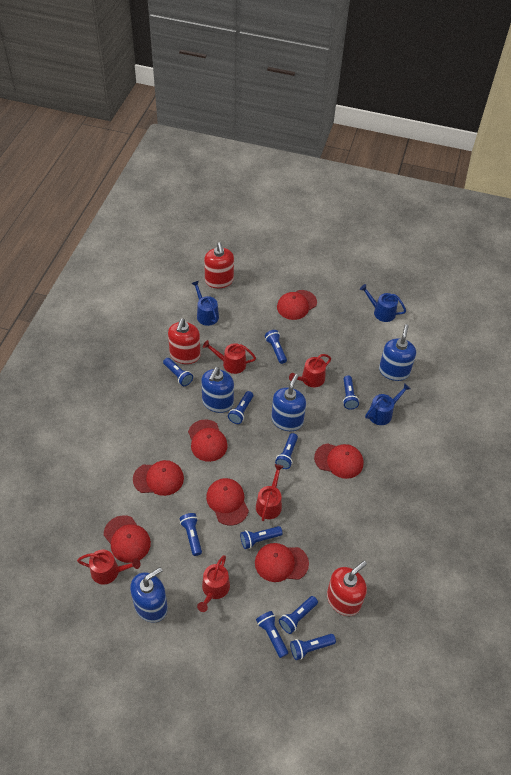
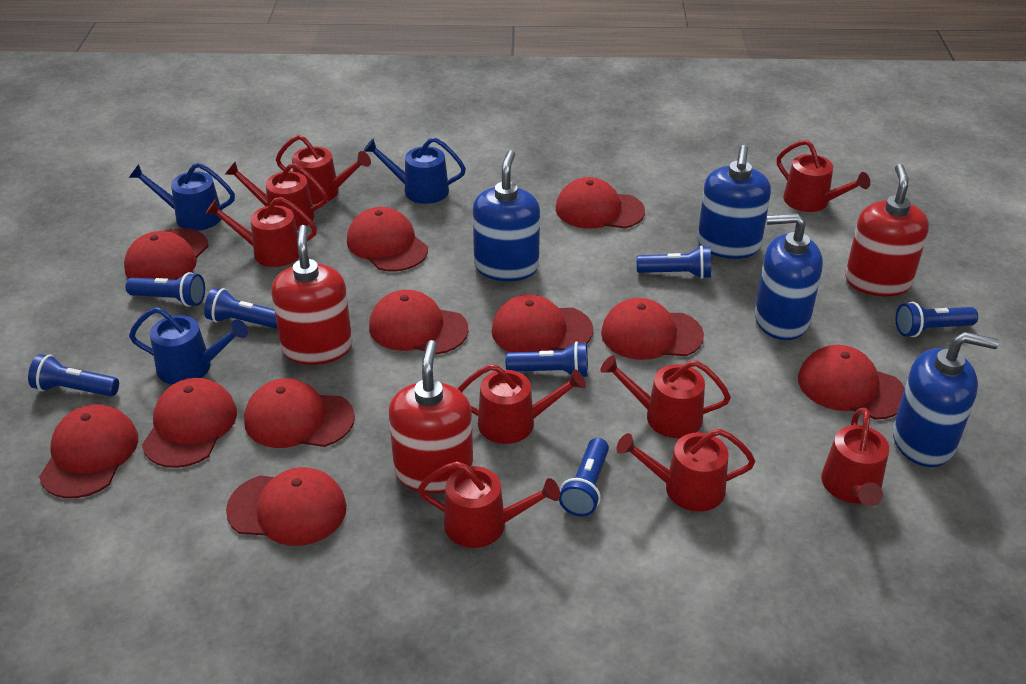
blue flashlight: 10 -> 7
red cap: 7 -> 11
red watering can: 5 -> 9

